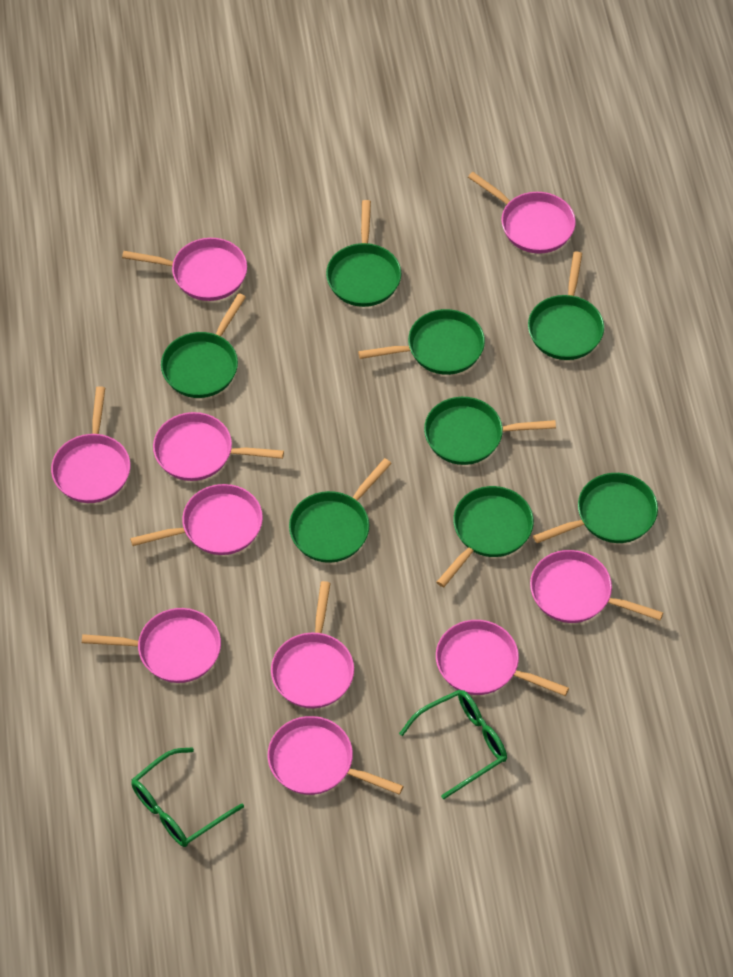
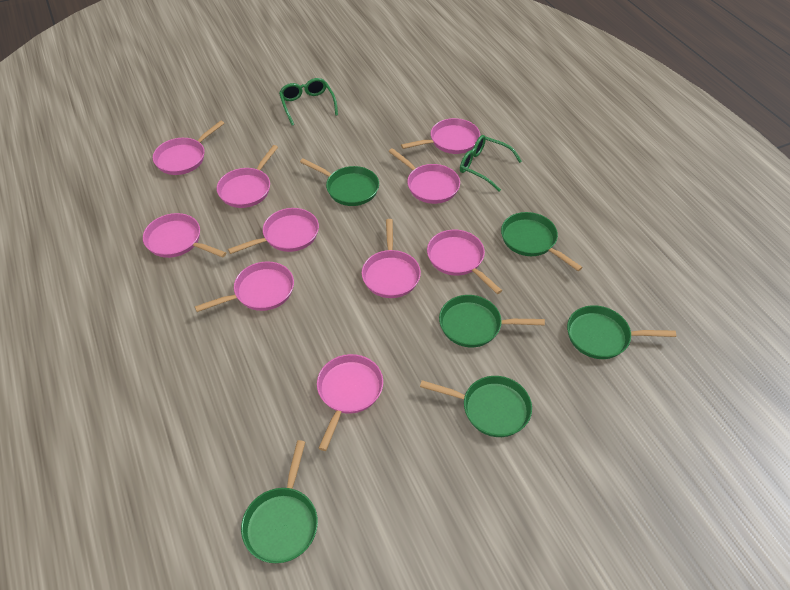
green pan: 8 -> 6

